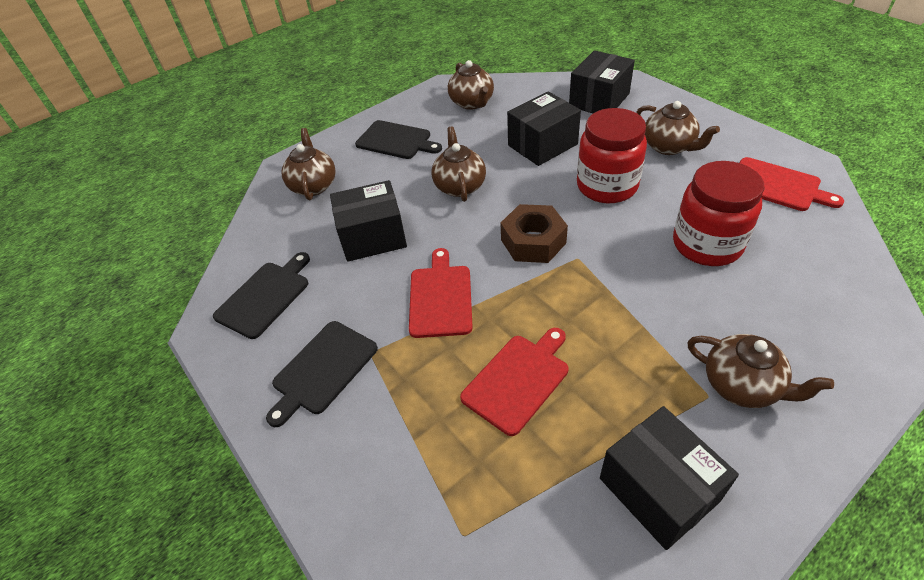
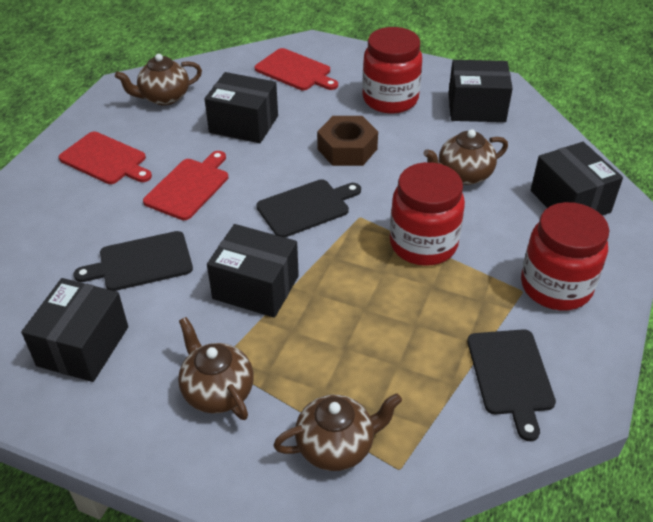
black box: 4 -> 5
brown teapot: 5 -> 4
red jar: 2 -> 3

